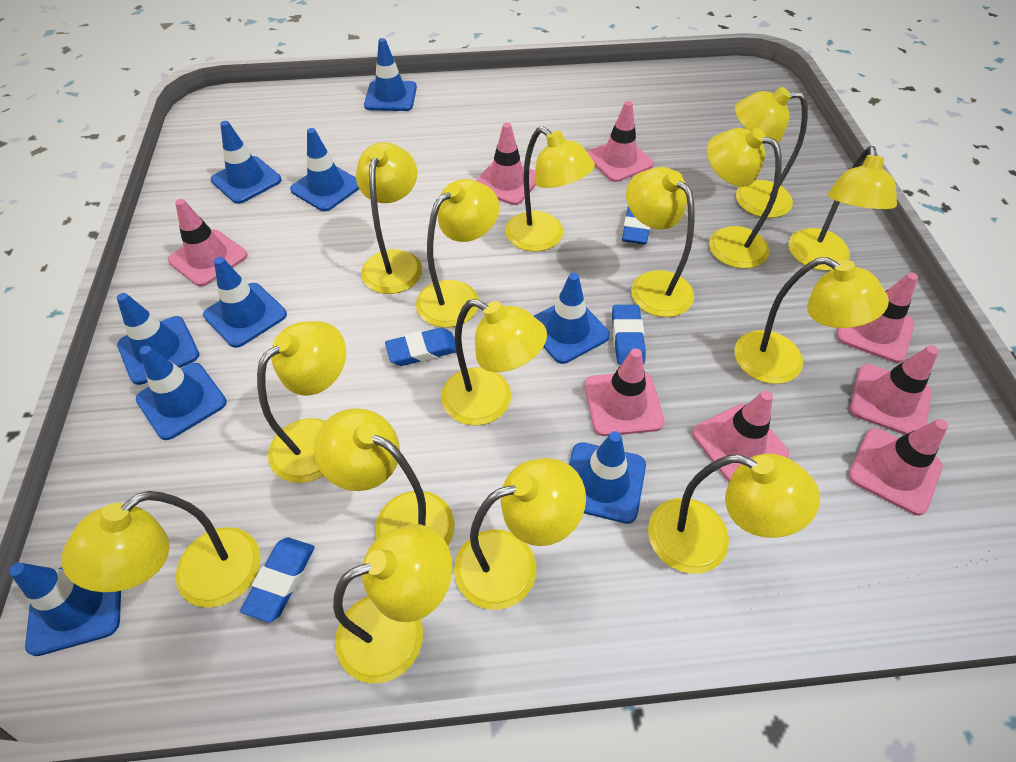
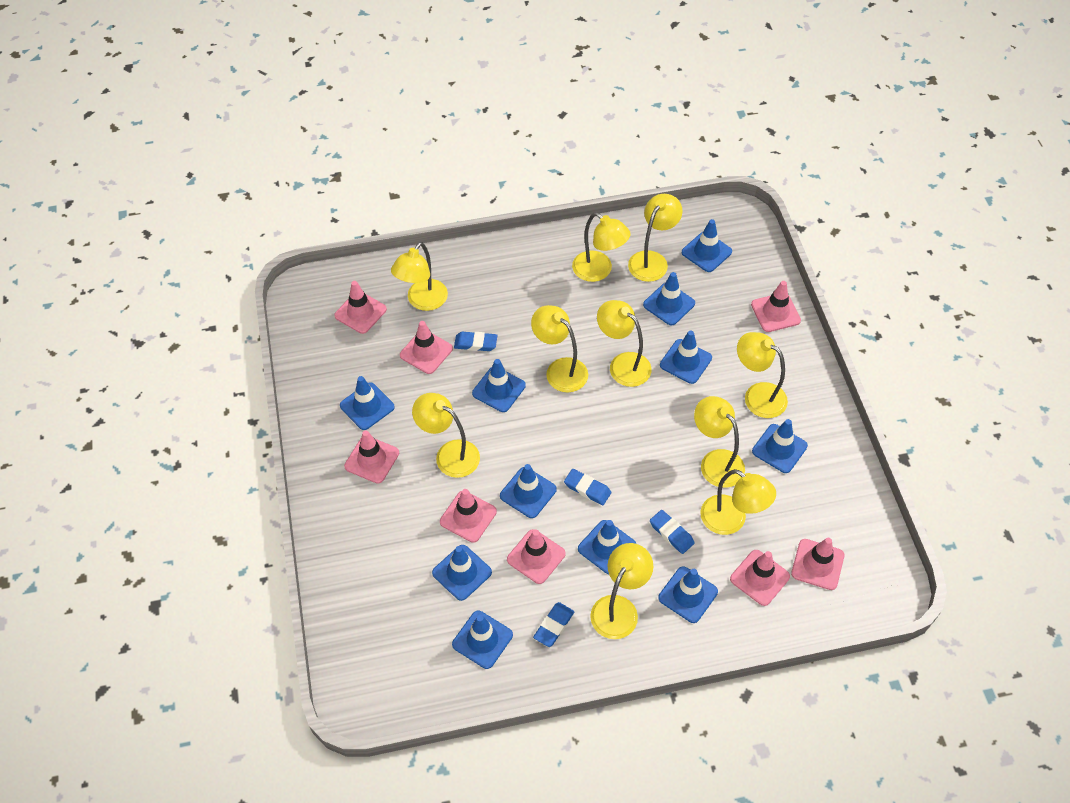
blue traffic cone: 9 -> 11
yellow lamp: 15 -> 10

